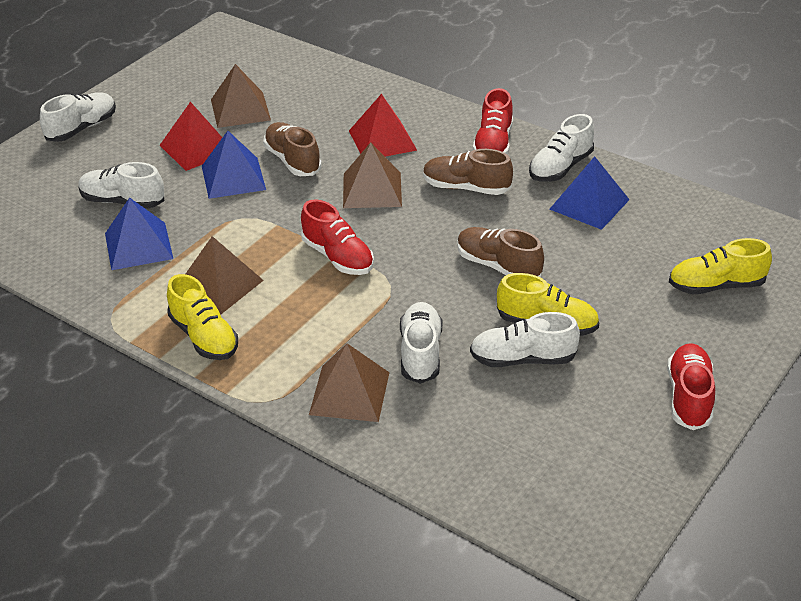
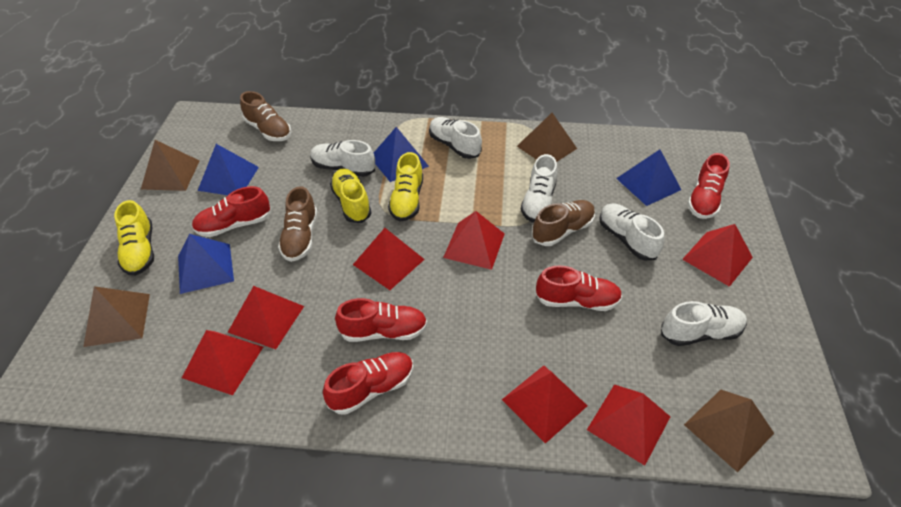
blue pyramid: 3 -> 4
red pyramid: 2 -> 7
red shoe: 3 -> 5

